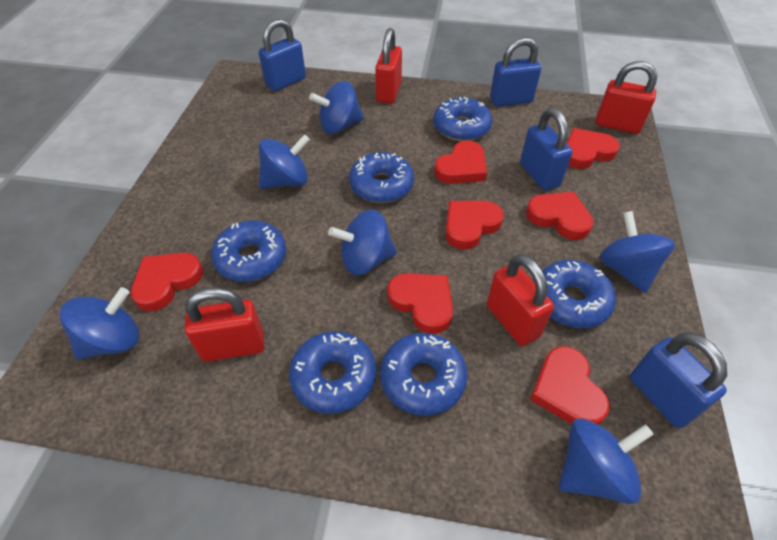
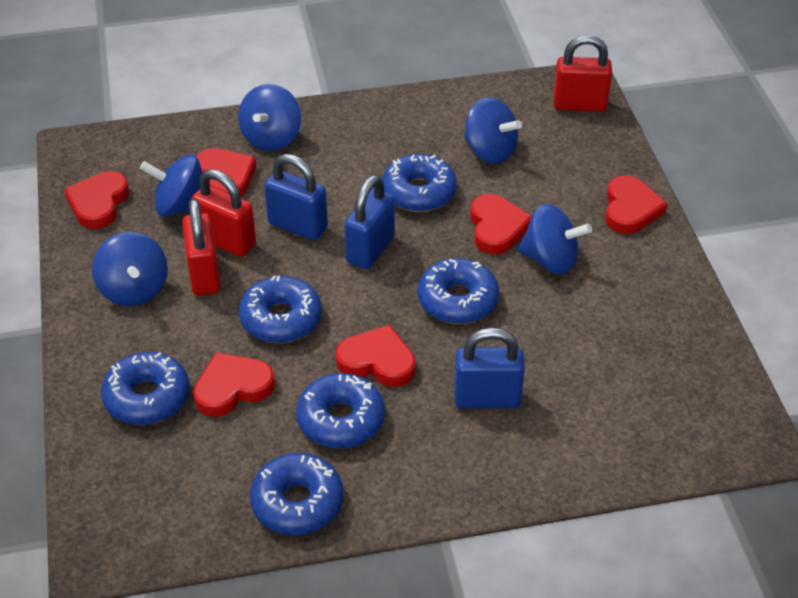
blue padlock: 4 -> 3
blue spinning top: 6 -> 5
red heart: 7 -> 6
red padlock: 4 -> 3

